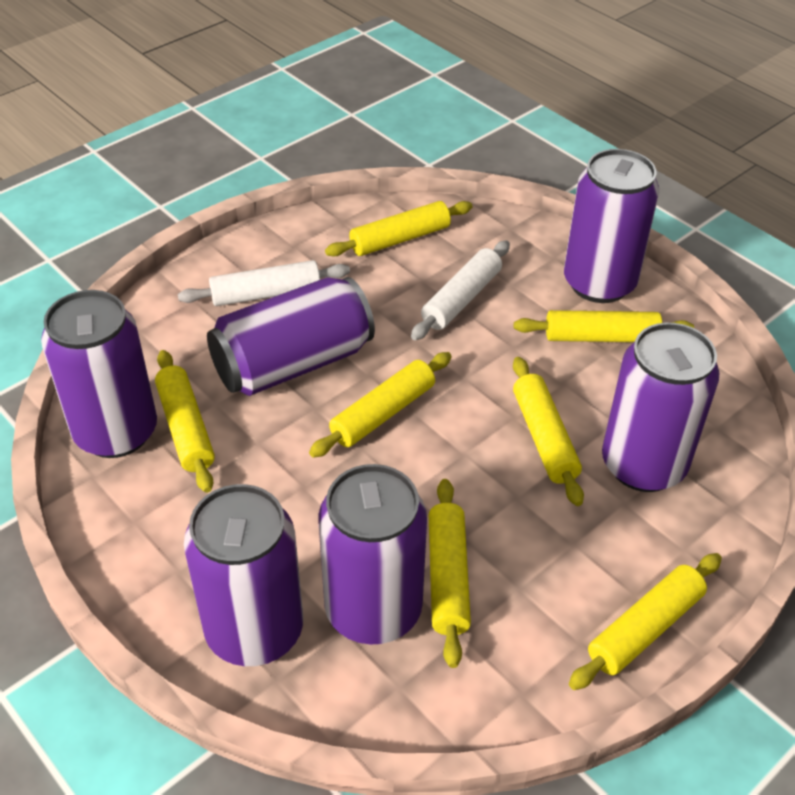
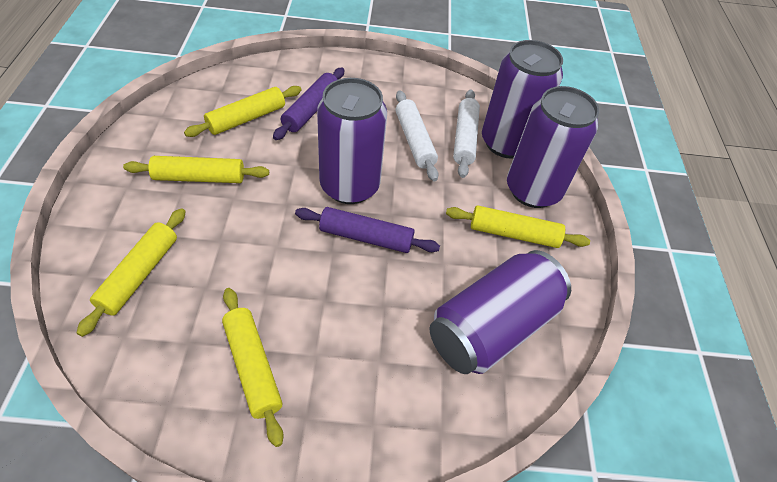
purple can: 6 -> 4
purple rolling pin: 0 -> 2
yellow rolling pin: 7 -> 5

